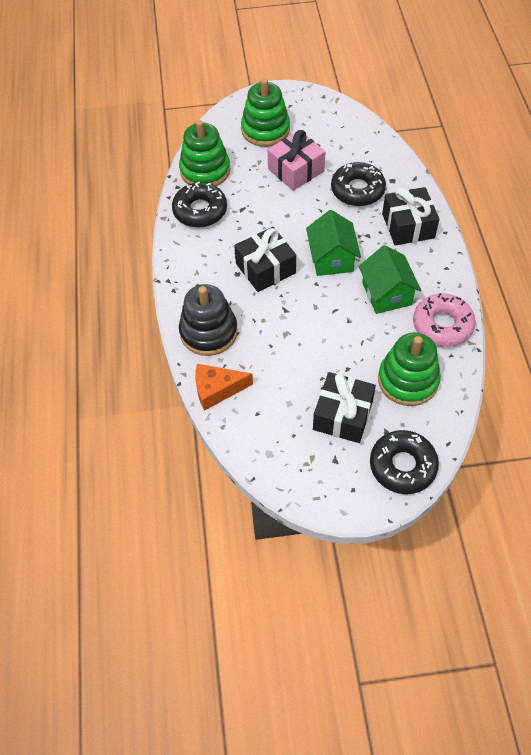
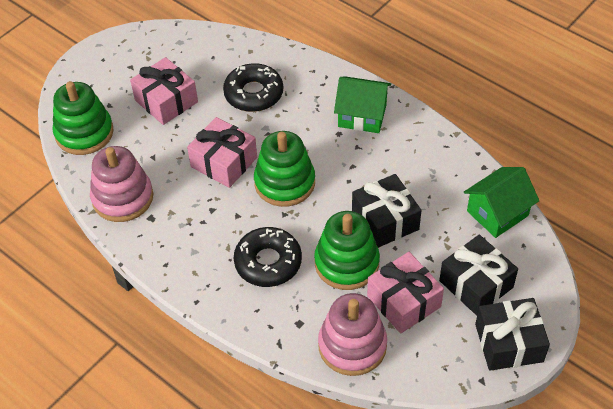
black donut: 3 -> 2
black stacking toy: 1 -> 0
orange cheese: 1 -> 0
pink donut: 1 -> 0
pink gift: 1 -> 3
pink stacking toy: 0 -> 2

